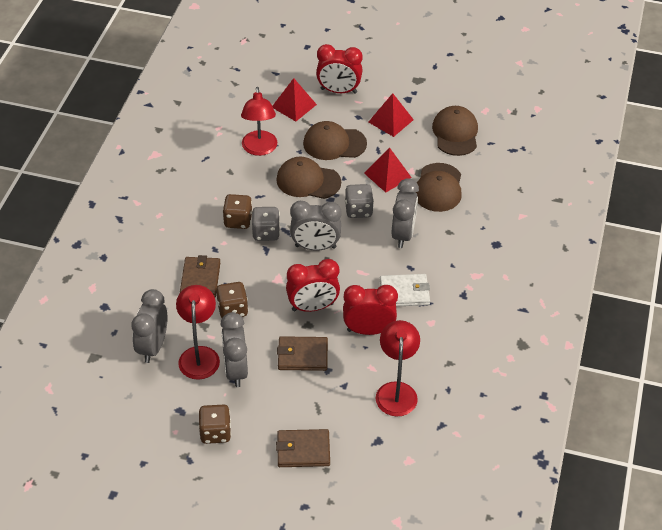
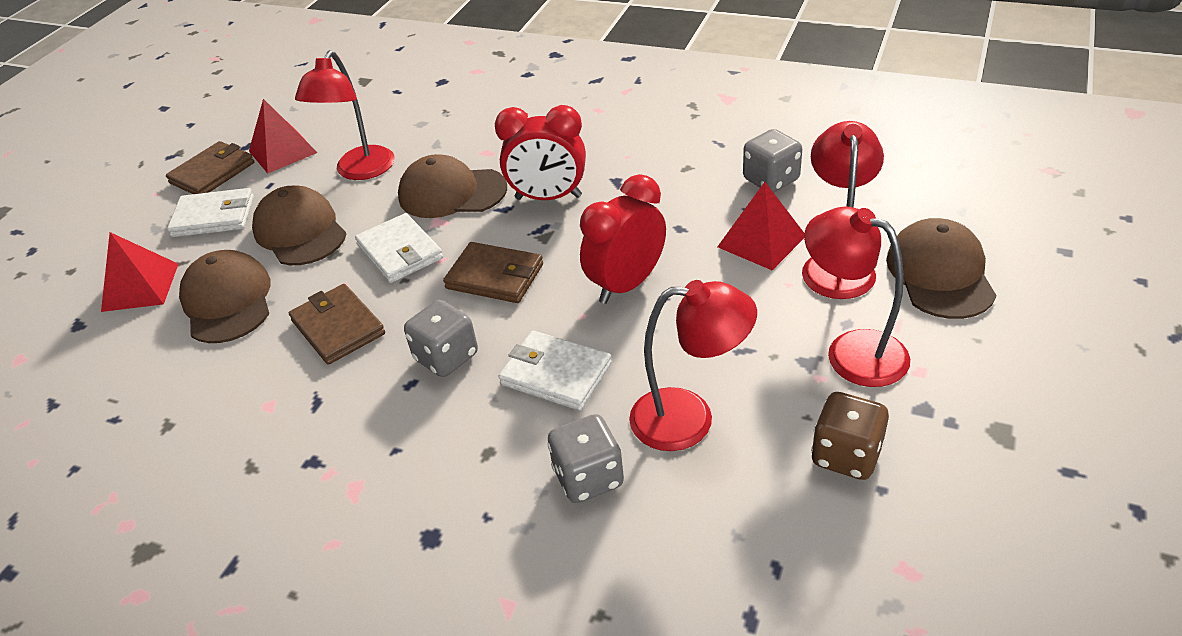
brown dice: 3 -> 1
grey clock: 4 -> 0
grey dice: 2 -> 3
red clock: 3 -> 2
red lamp: 3 -> 4
white wallet: 1 -> 3

